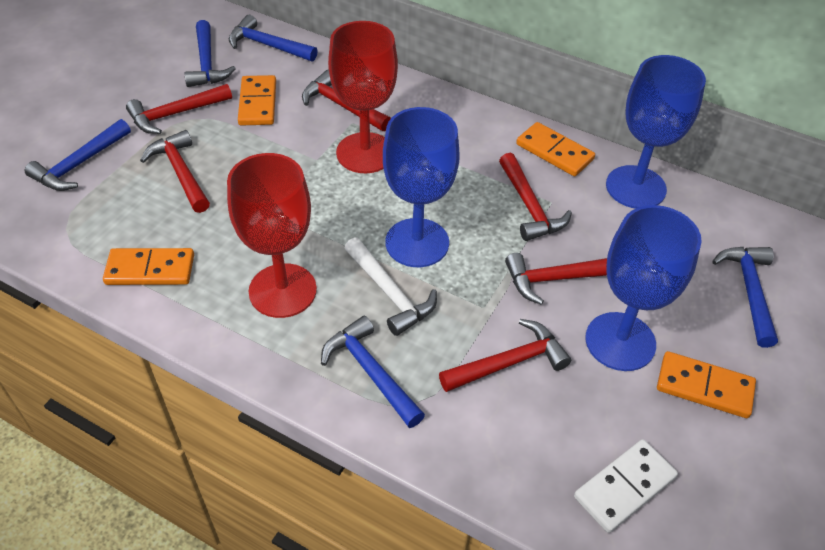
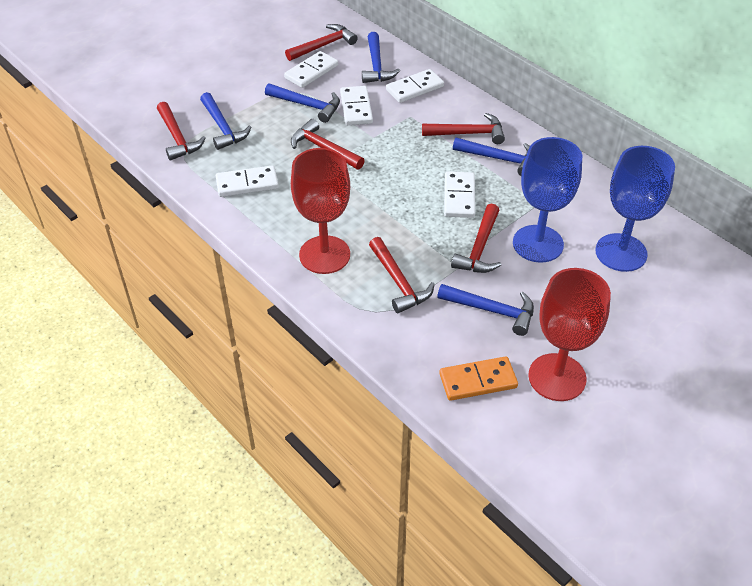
blue goblet: 3 -> 2
orange domino: 4 -> 1
white domino: 1 -> 5
white hammer: 1 -> 0

